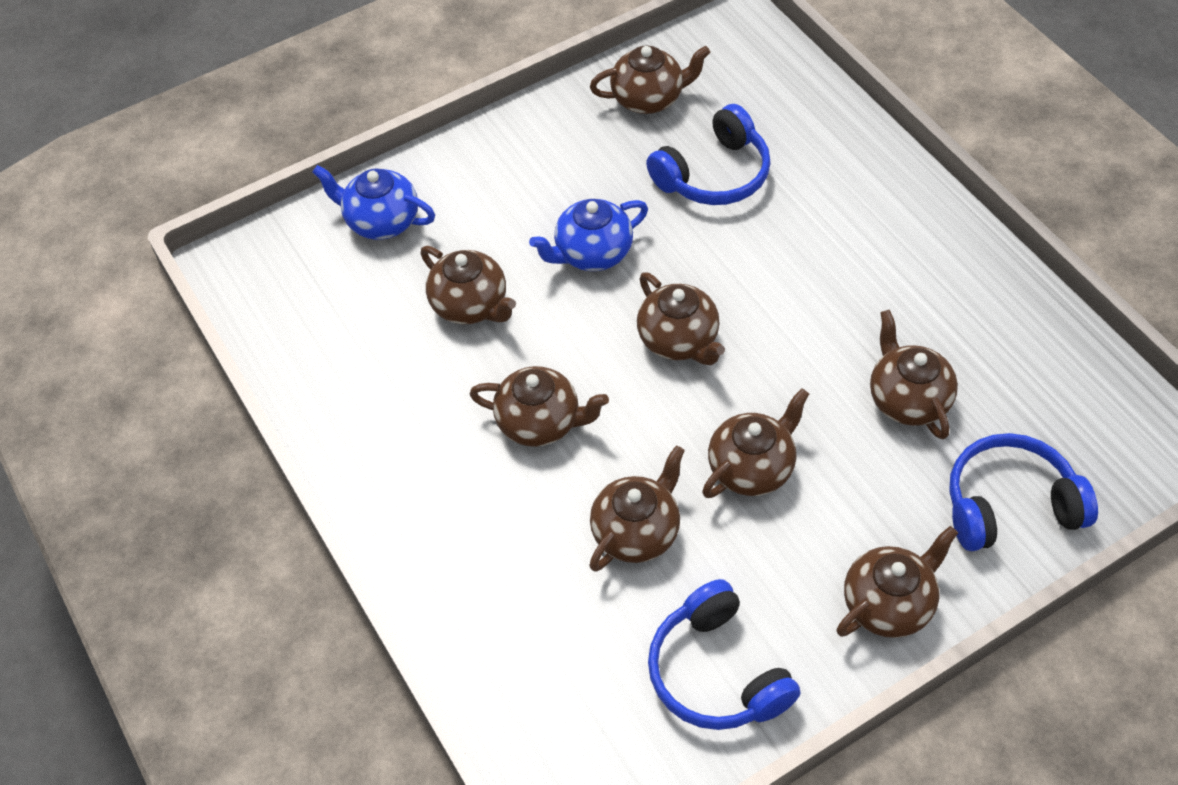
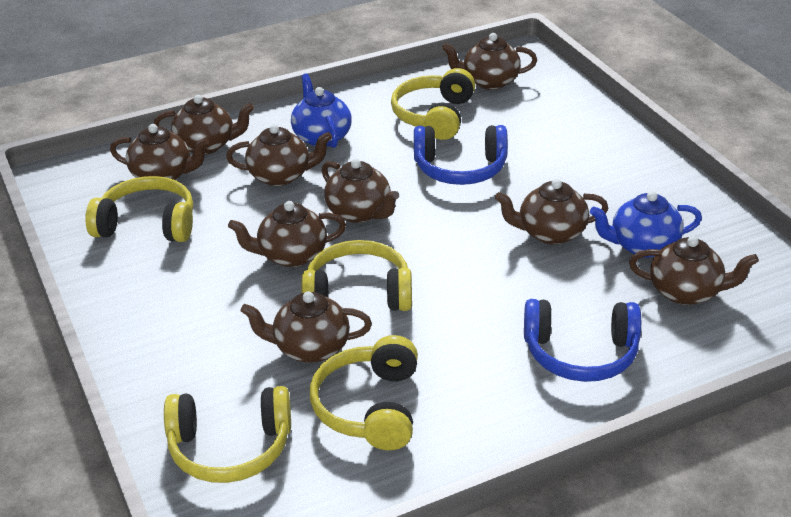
blue headphones: 3 -> 2
brown teapot: 8 -> 9
yellow headphones: 0 -> 5

